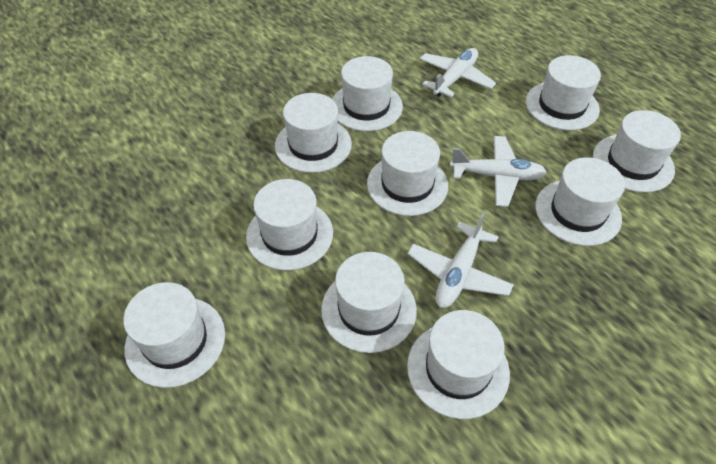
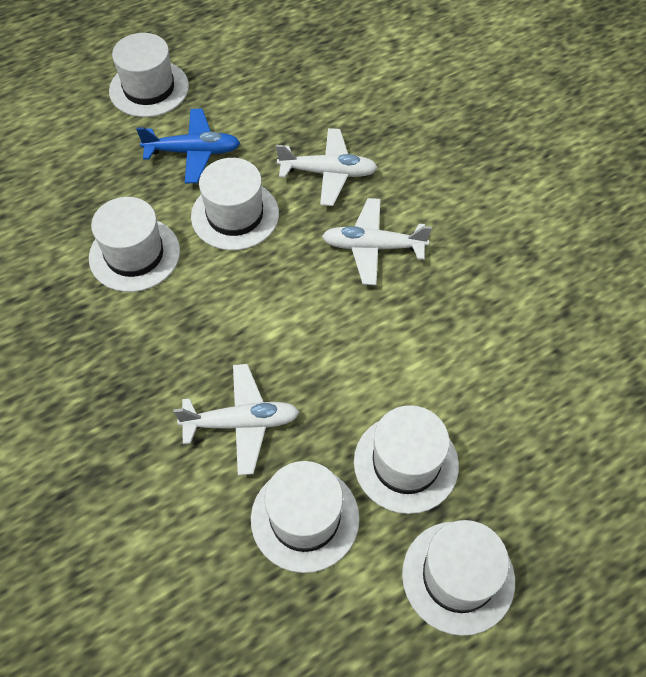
blue plane: 0 -> 1
white hat: 10 -> 6

